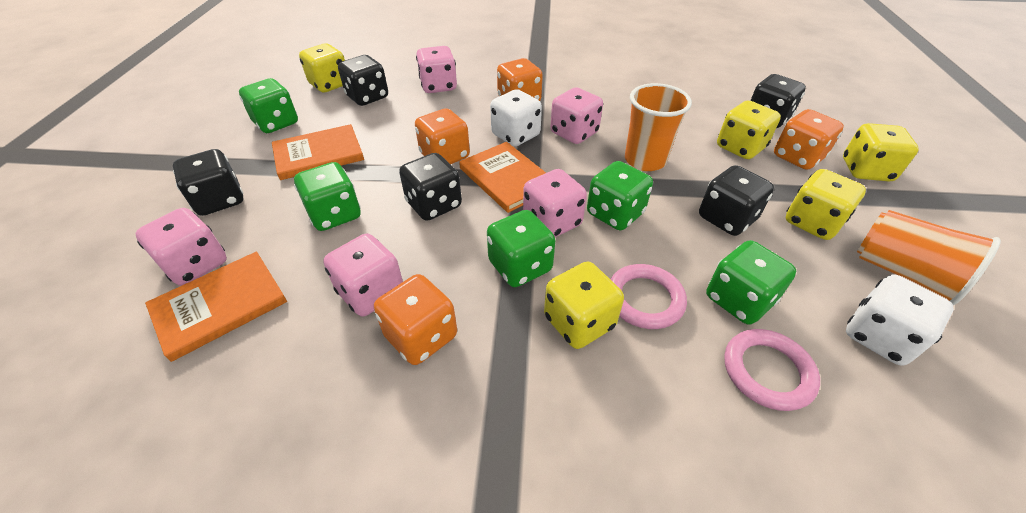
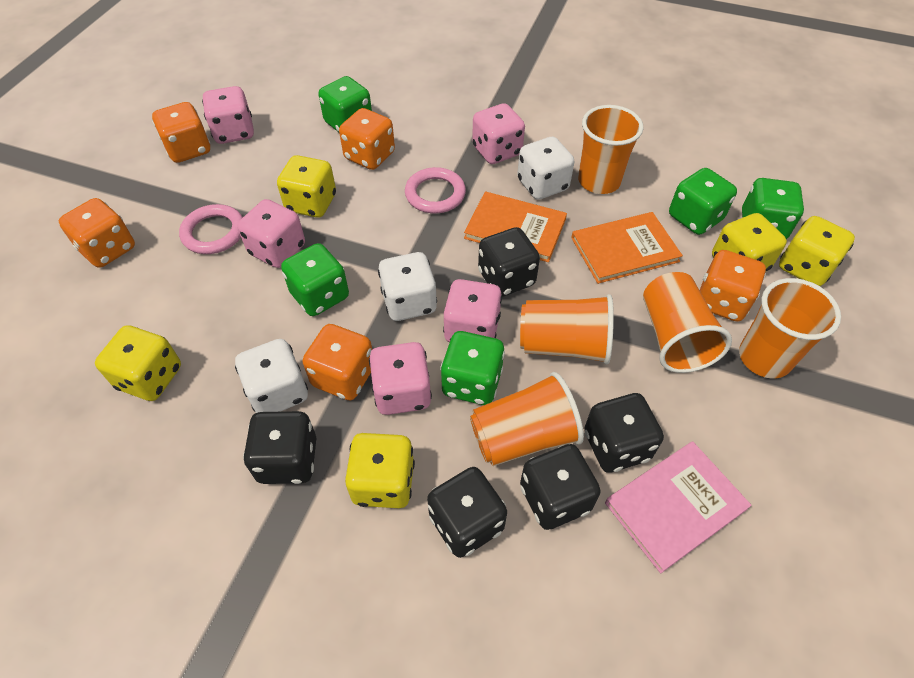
orange book: 3 -> 2
orange cup: 2 -> 5
orange dice: 4 -> 5
pink book: 0 -> 1
white dice: 2 -> 3

